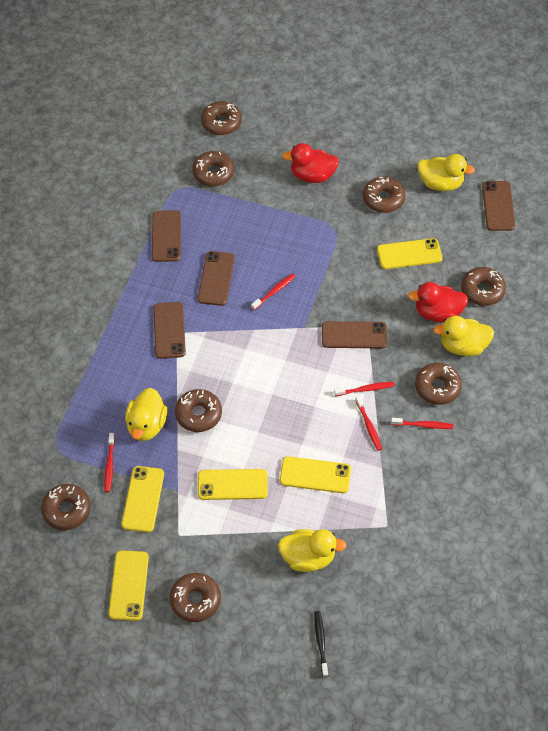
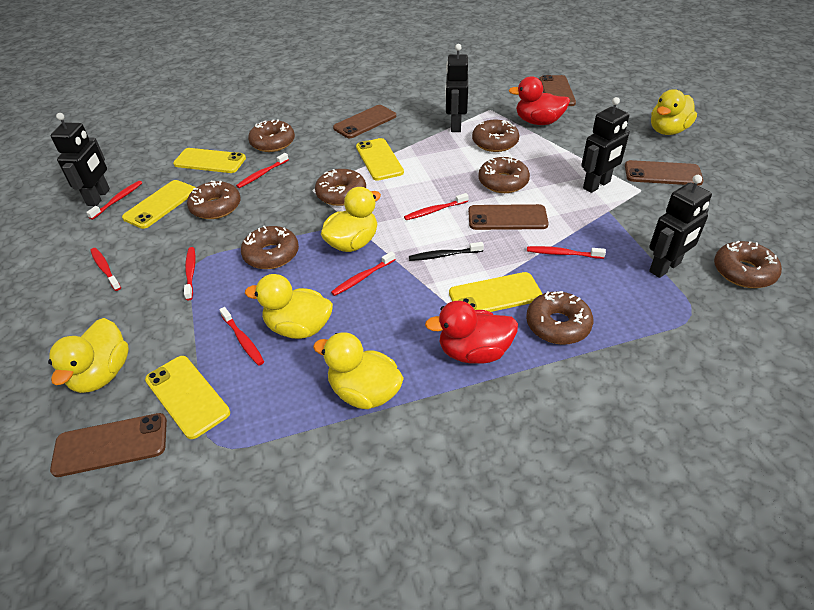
black robot: 0 -> 4
red toothbrush: 5 -> 8
yellow duck: 4 -> 5

